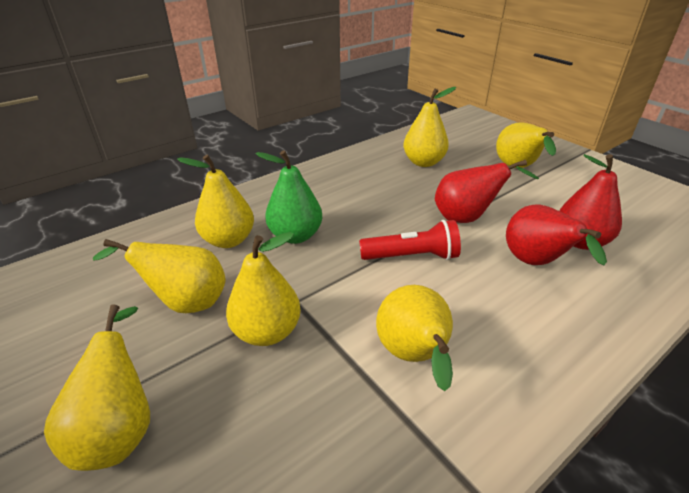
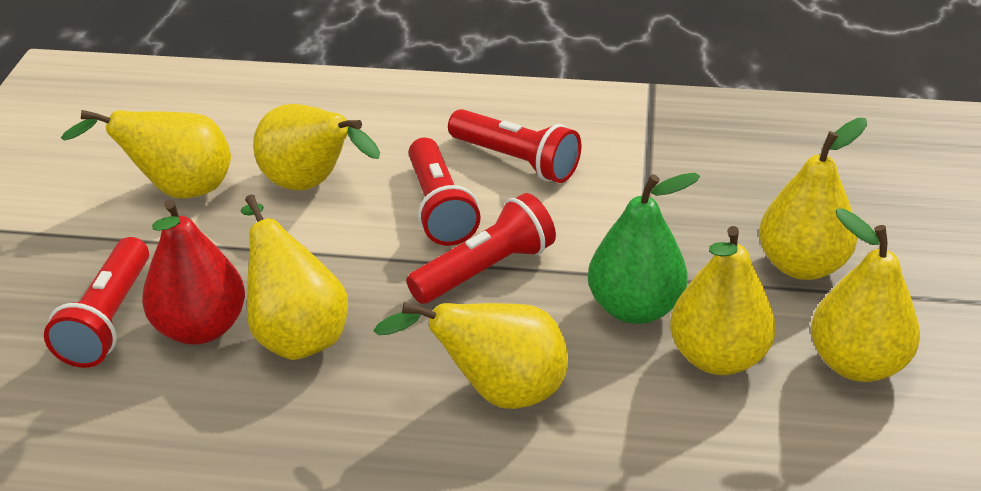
red flashlight: 1 -> 4
red pear: 3 -> 1

